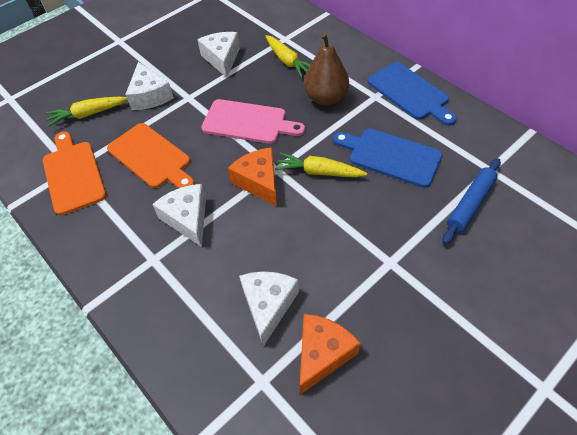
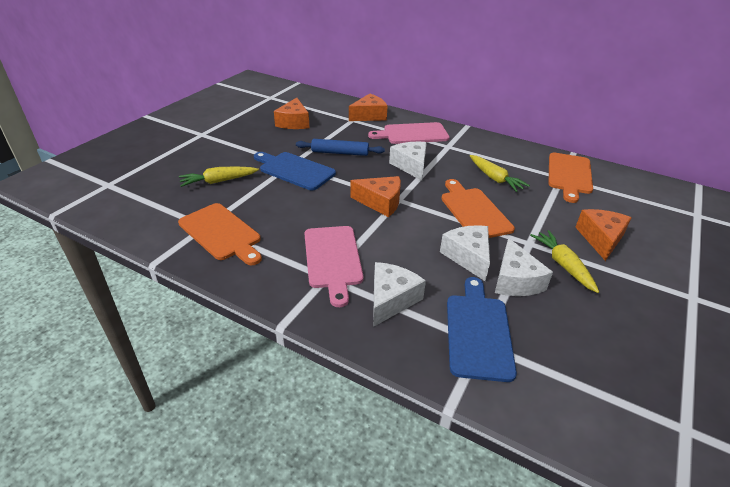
brown pear: 1 -> 0
orange cheese: 2 -> 4
orange cutting board: 2 -> 3
pink cutting board: 1 -> 2

